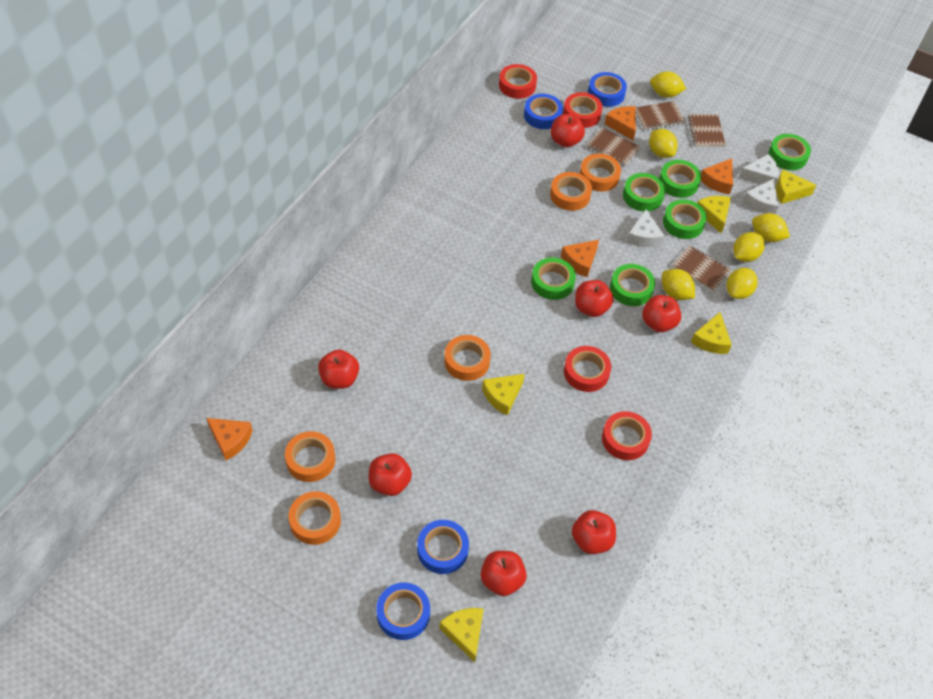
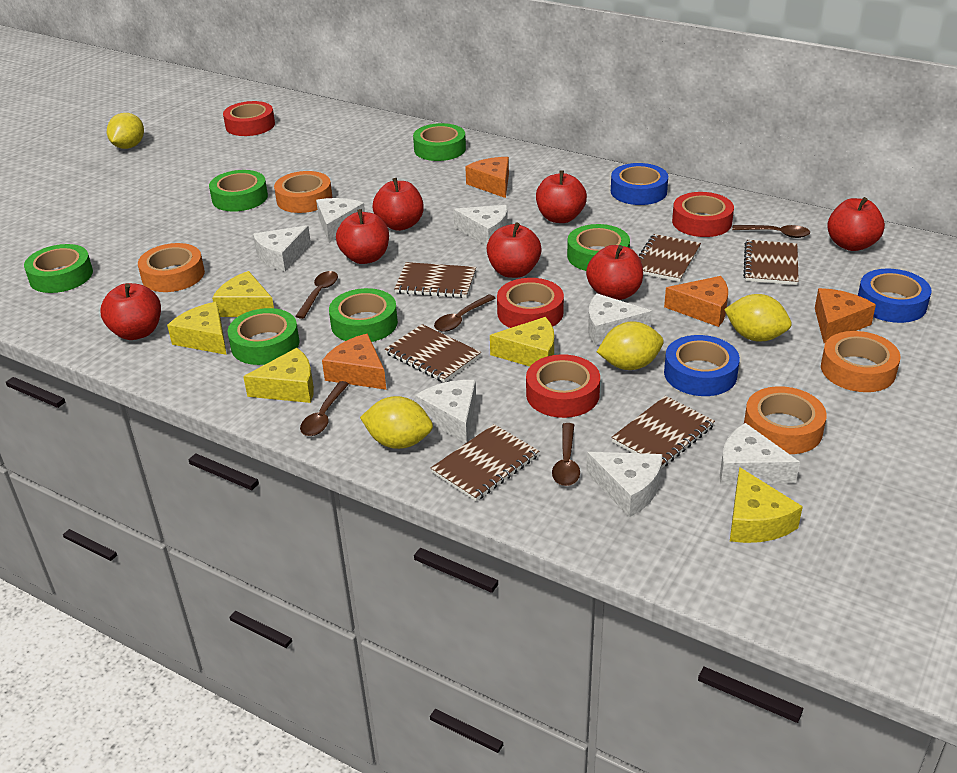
blue tape: 4 -> 3
brown notebook: 4 -> 6
brown spoon: 0 -> 5
orange tape: 5 -> 4
white cheese: 3 -> 7
yellow lemon: 6 -> 4

